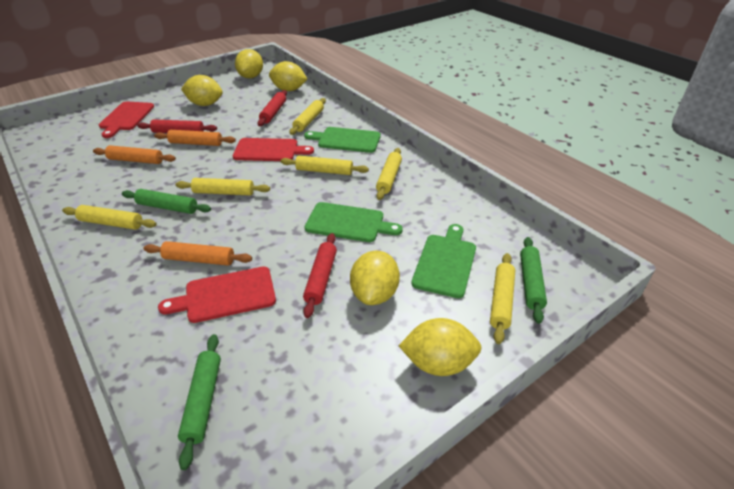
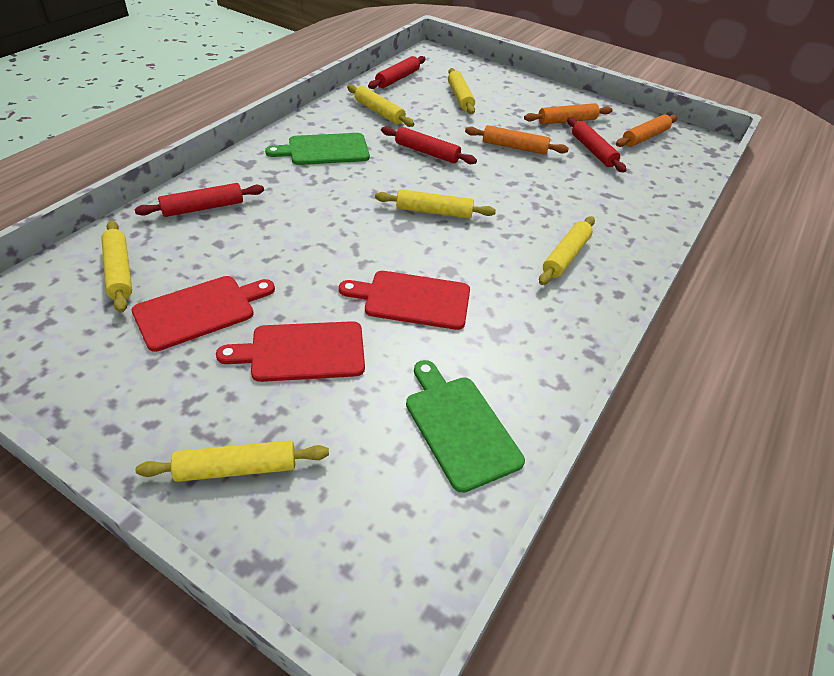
green cutting board: 3 -> 2
green rolling pin: 3 -> 0
red rolling pin: 3 -> 4
yellow lemon: 5 -> 0

